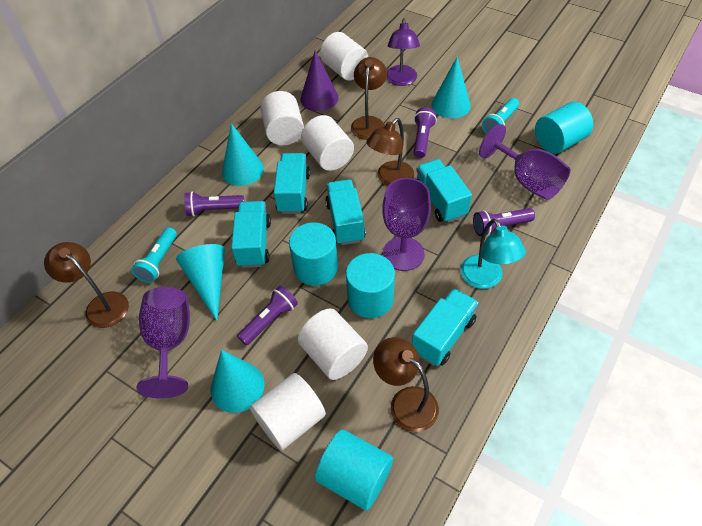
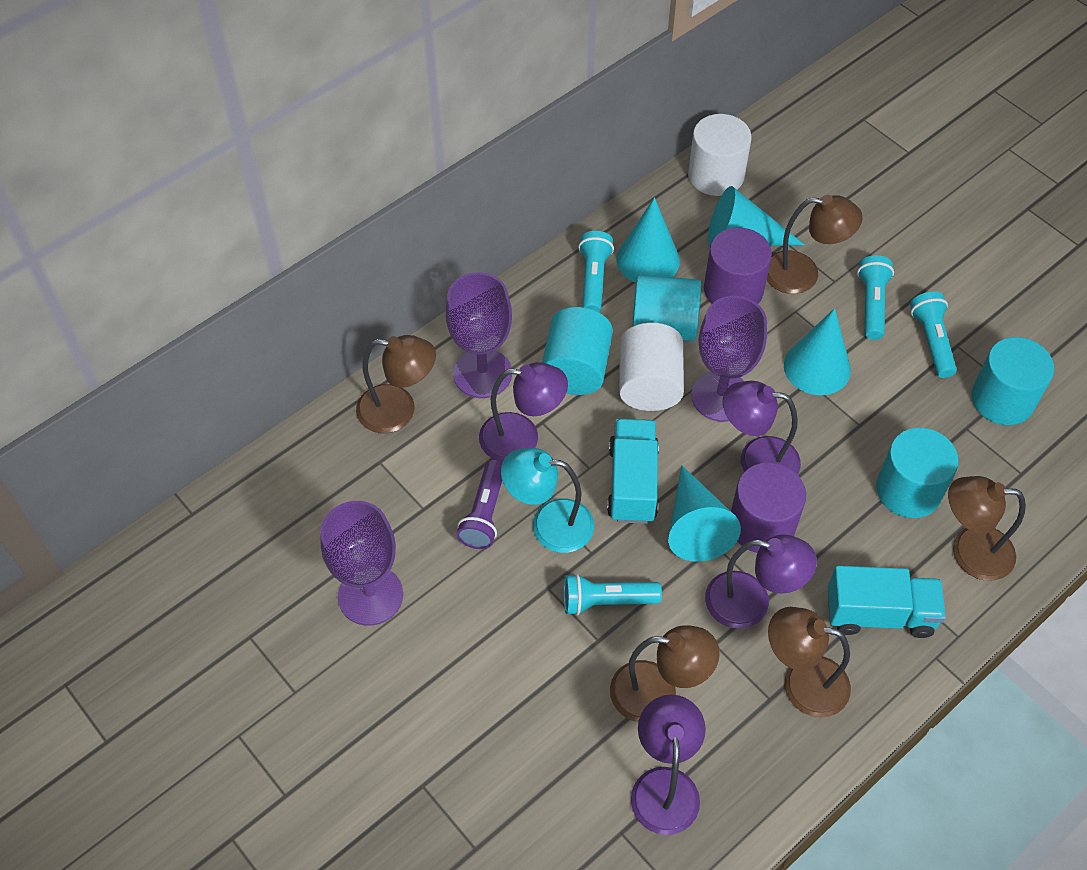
brown lamp: 4 -> 5
purple cone: 1 -> 0
purple cylinder: 0 -> 2
purple flashlight: 4 -> 1
purple lamp: 1 -> 4
turquoise flashlight: 2 -> 4
turquoise truck: 5 -> 2
white cylinder: 5 -> 2

